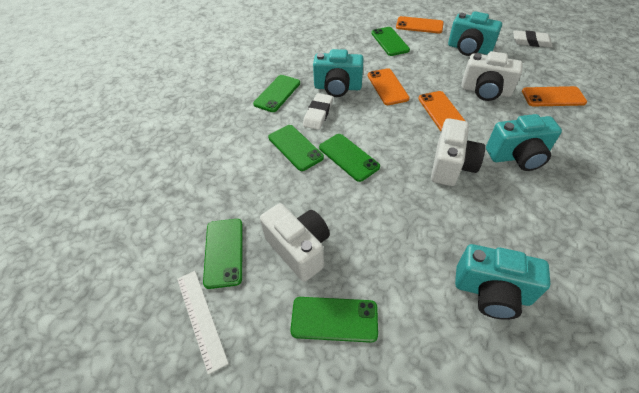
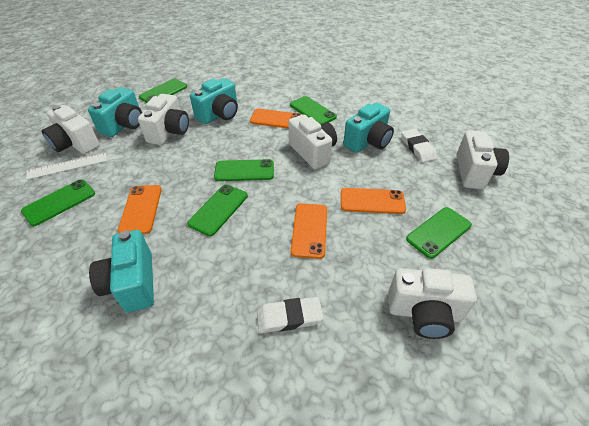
white camera: 3 -> 5

